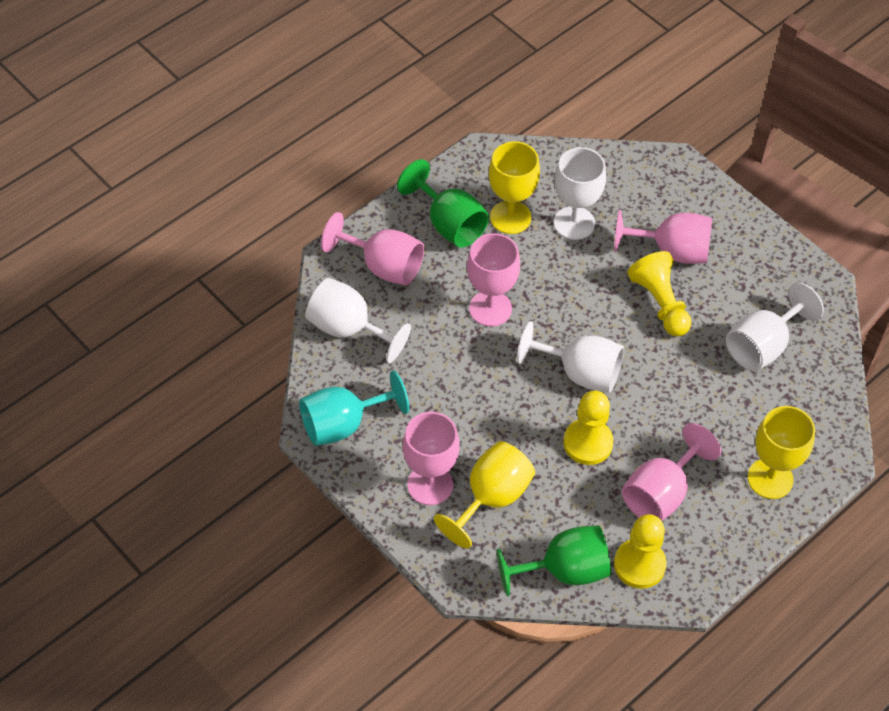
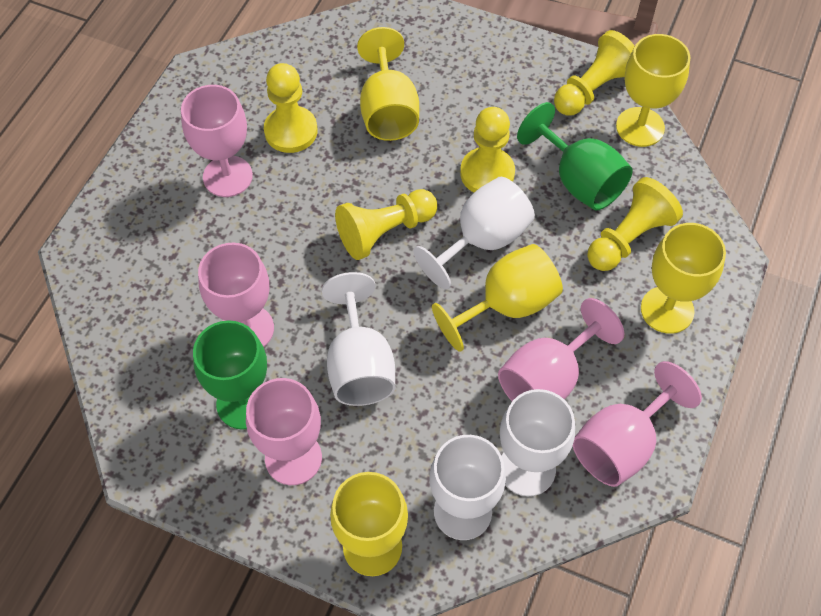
turquoise goblet: 1 -> 0
yellow goblet: 3 -> 5
yellow pawn: 3 -> 5

